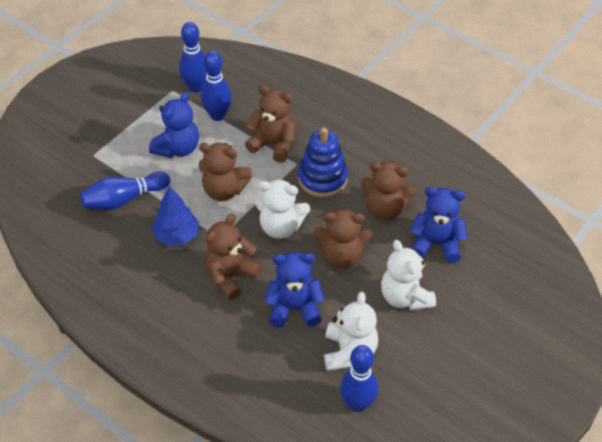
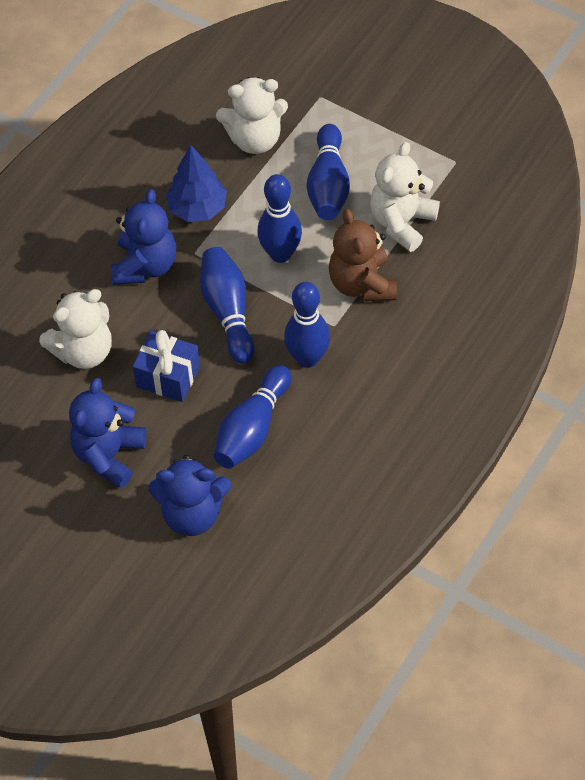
blue bowling pin: 4 -> 5
blue gift: 0 -> 1
blue stacking toy: 1 -> 0
brown teddy bear: 5 -> 1

